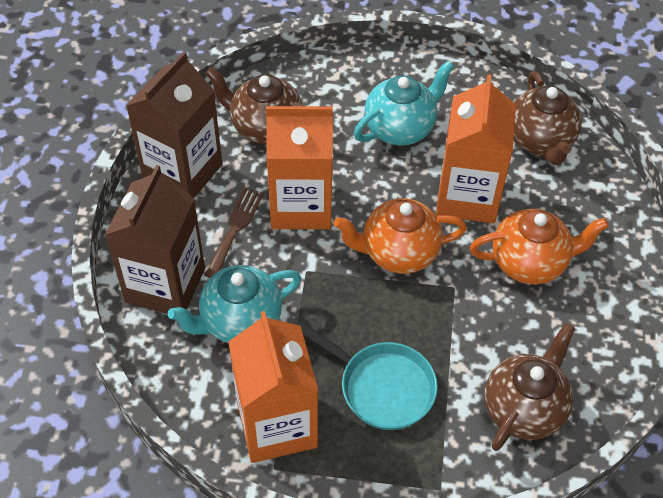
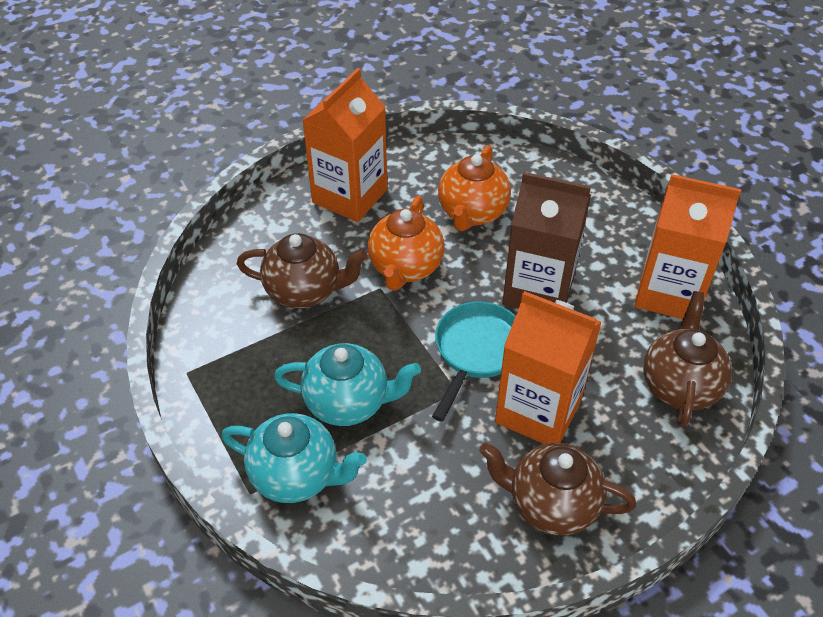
brown carton: 2 -> 1
brown fork: 1 -> 0

